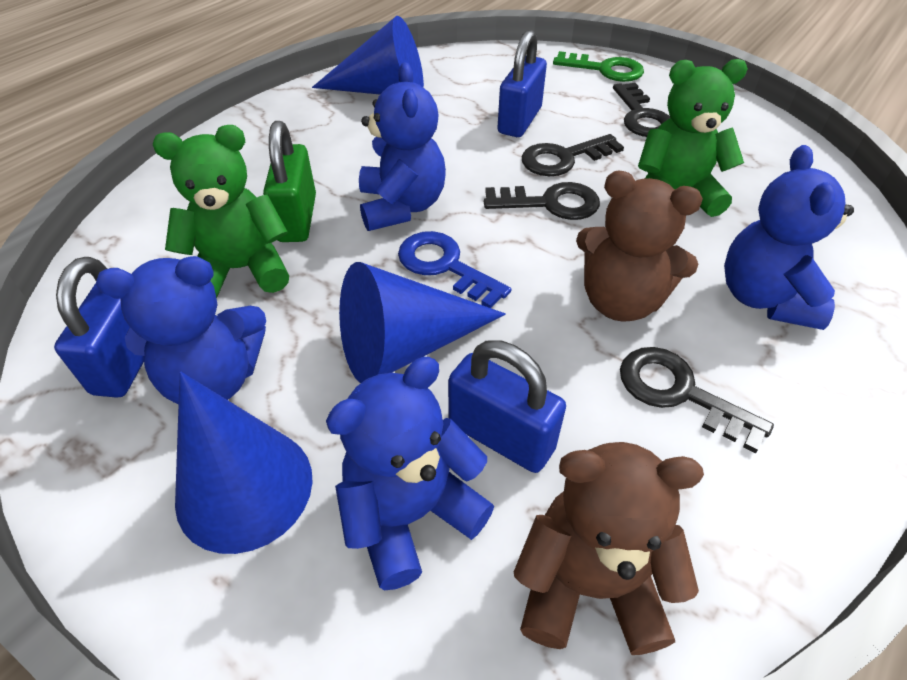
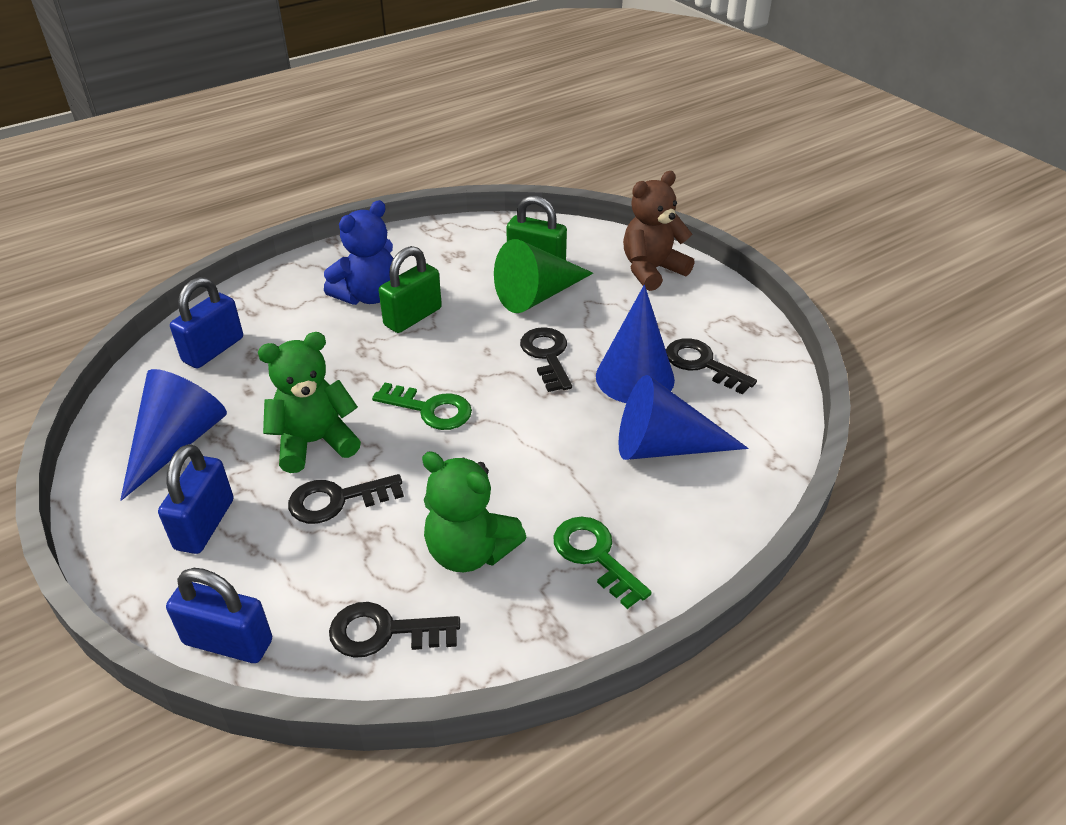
blue key: 1 -> 0
blue teddy bear: 4 -> 1
brown teddy bear: 2 -> 1
green cone: 0 -> 1
green key: 1 -> 2
green padlock: 1 -> 2

